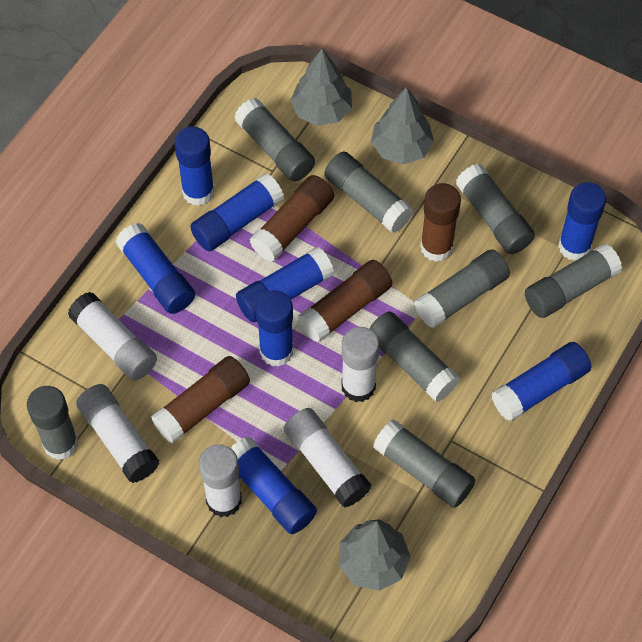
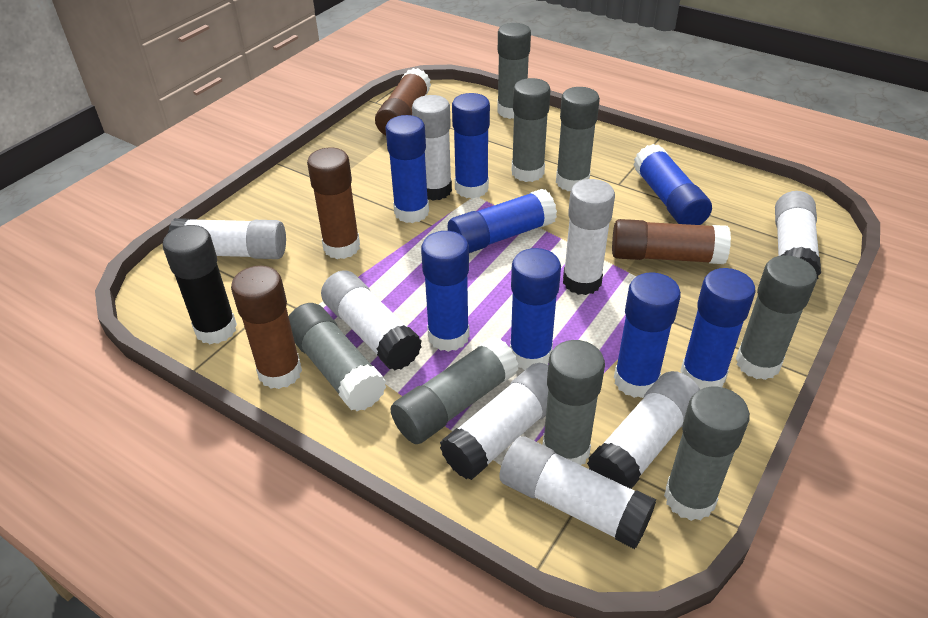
black glue stick: 0 -> 1
grey tree: 3 -> 0
white glue stick: 5 -> 8

